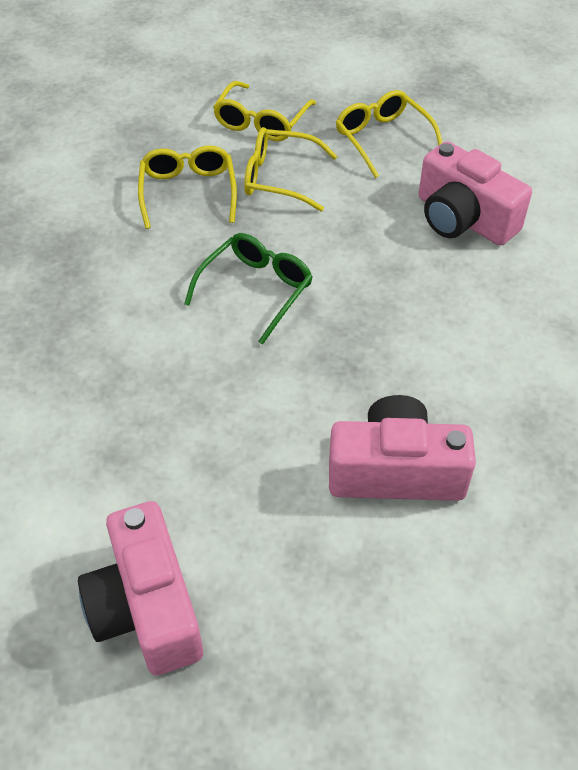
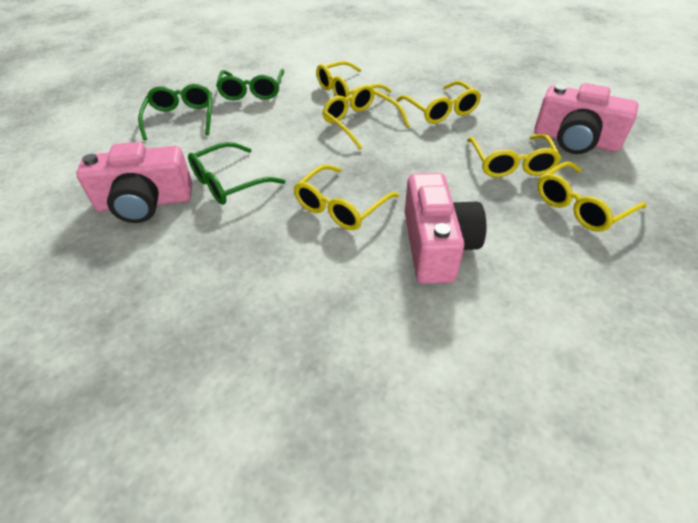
green glasses: 1 -> 3
yellow glasses: 4 -> 6

